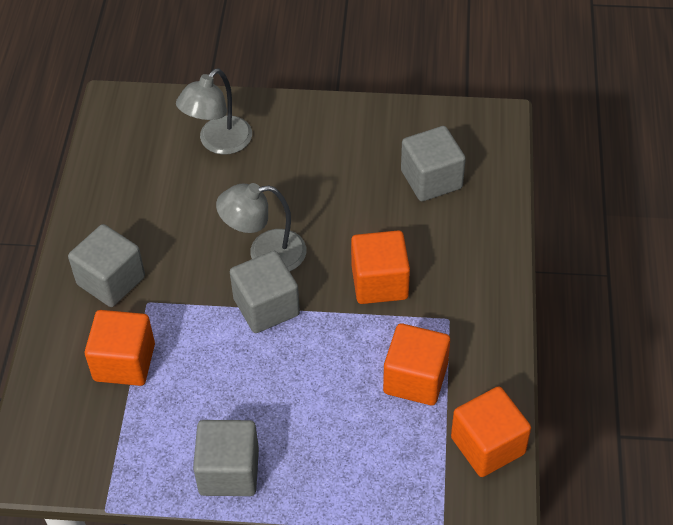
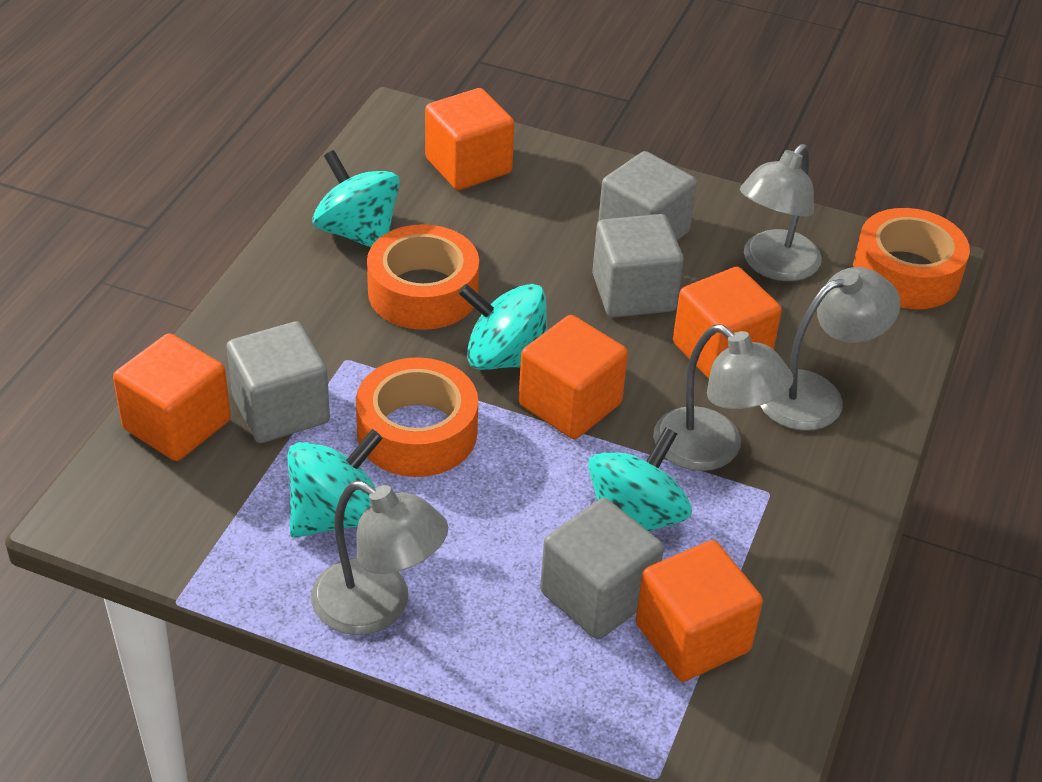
grey lamp: 2 -> 4
orange cube: 4 -> 5
orange tape: 0 -> 3
turquoise spinning top: 0 -> 4

